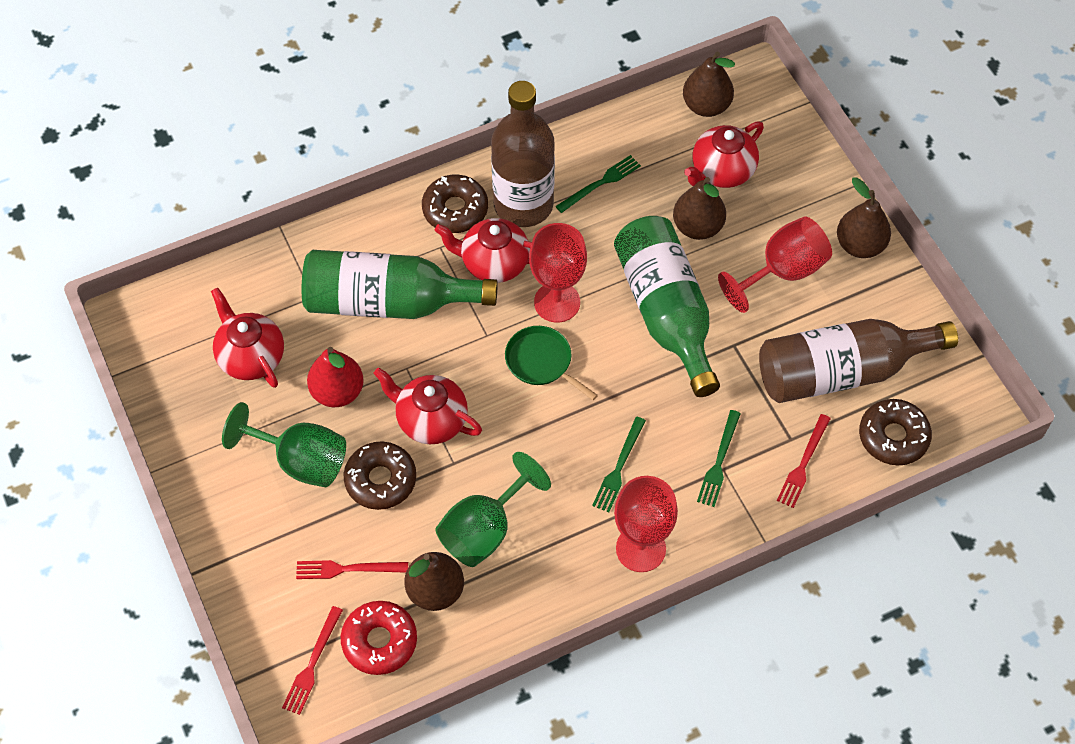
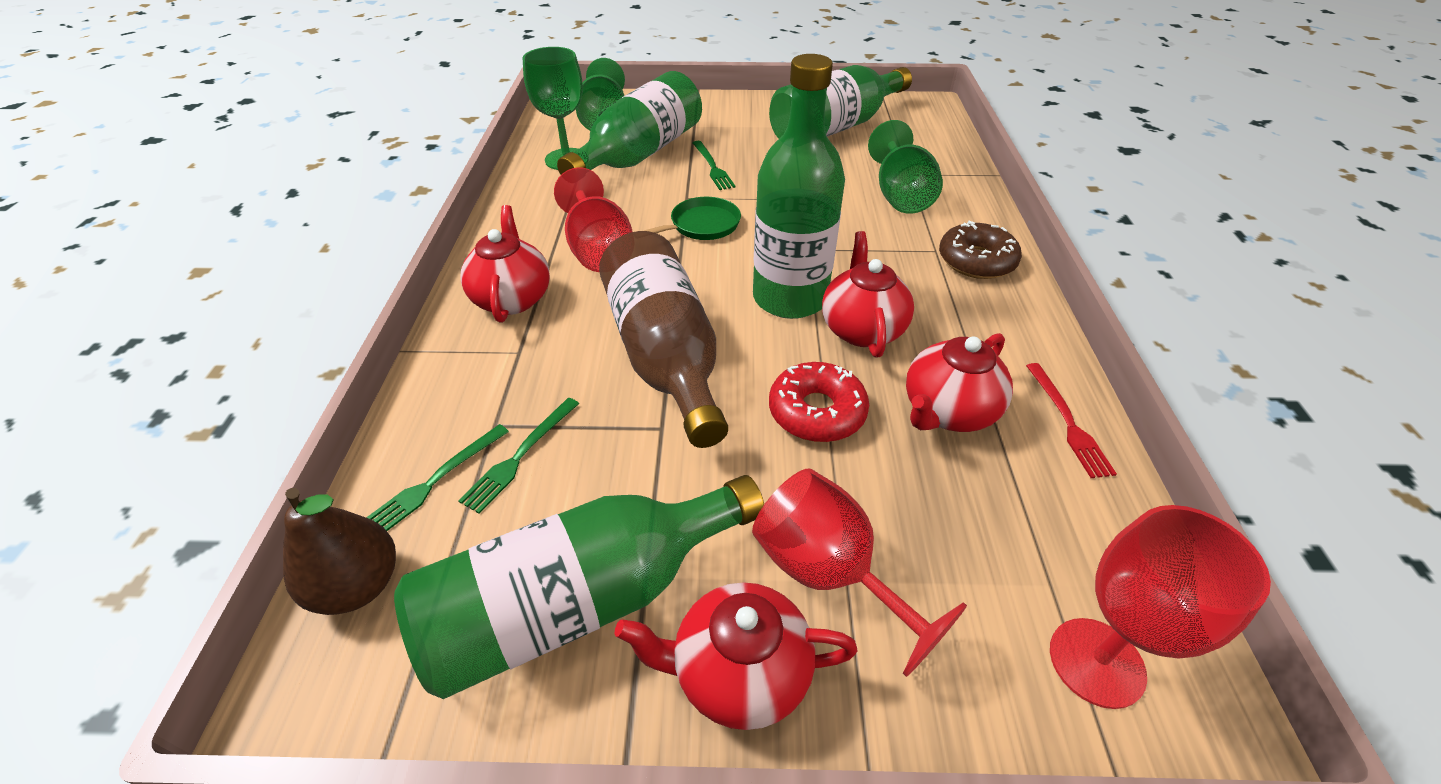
brown bottle: 2 -> 1
brown donut: 3 -> 1
brown pear: 4 -> 1
green bottle: 2 -> 4
green goblet: 2 -> 3
red fork: 3 -> 1
red pear: 1 -> 0

